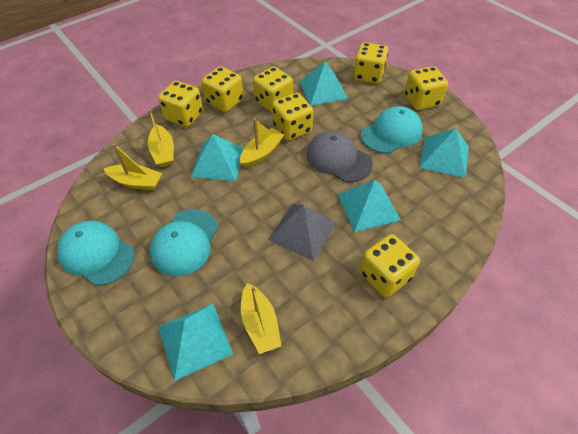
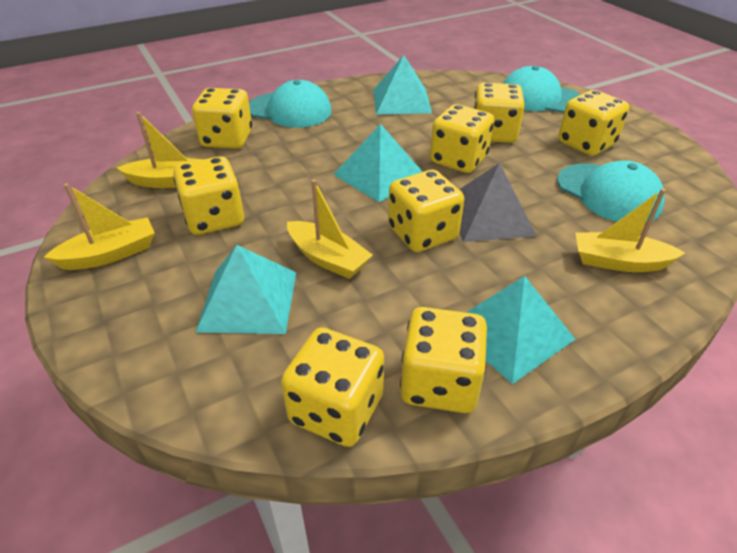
grey cap: 1 -> 0
turquoise pyramid: 5 -> 4
yellow dice: 7 -> 8

